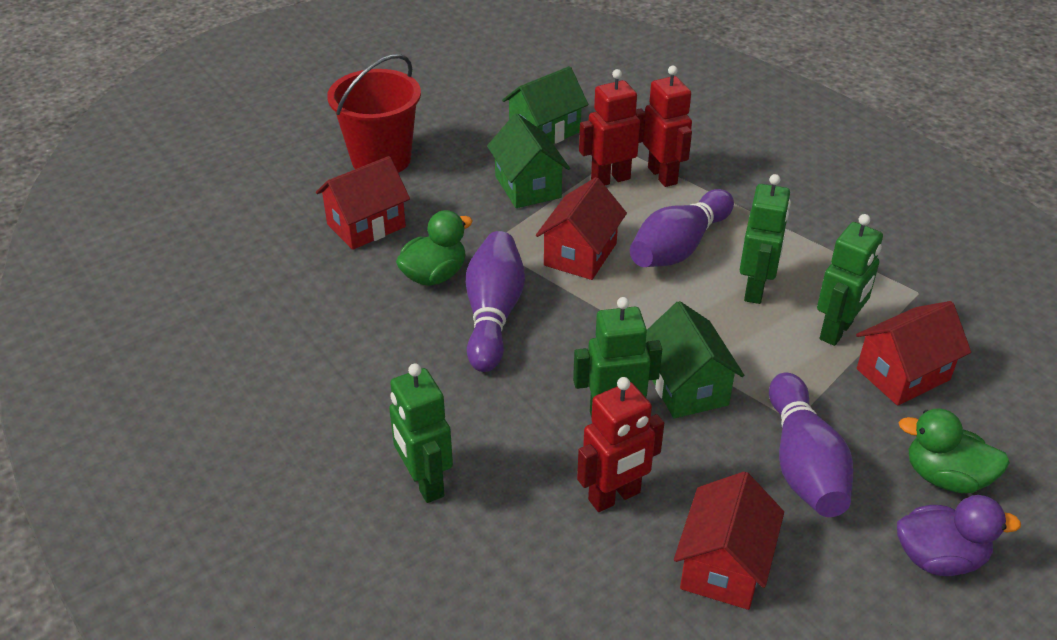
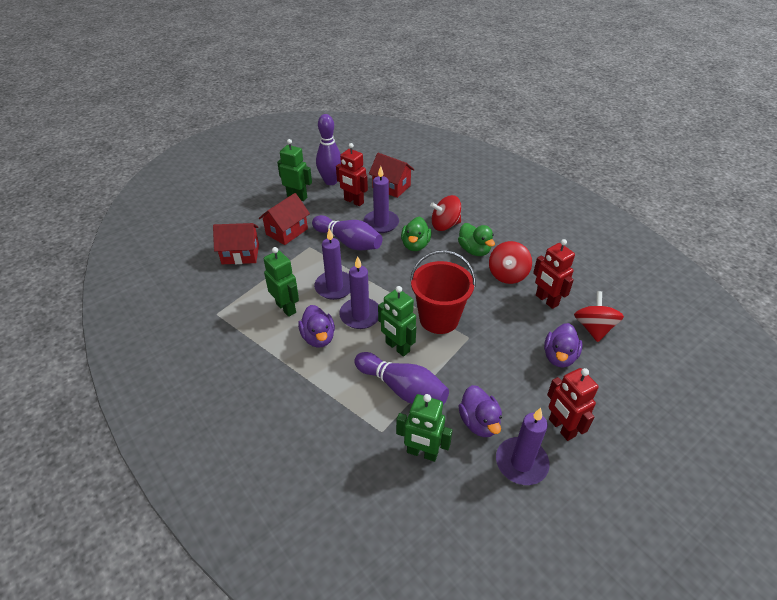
green house: 3 -> 0
purple candle: 0 -> 4
purple duck: 1 -> 3
red house: 4 -> 3
red spinning top: 0 -> 3

